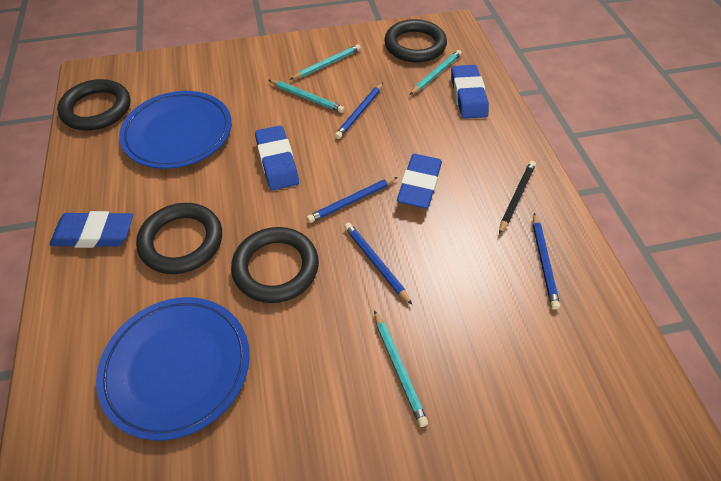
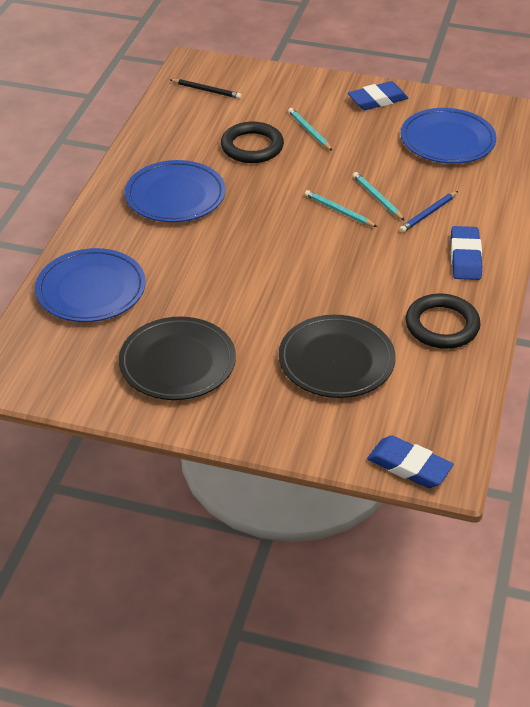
black plate: 0 -> 2
black ring: 4 -> 2
blue eraser: 4 -> 3
blue pencil: 4 -> 1
blue plate: 2 -> 3
turquoise pencil: 4 -> 3

